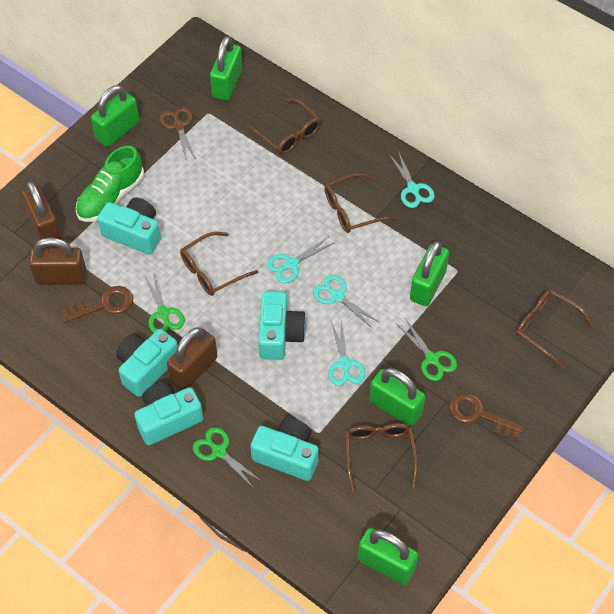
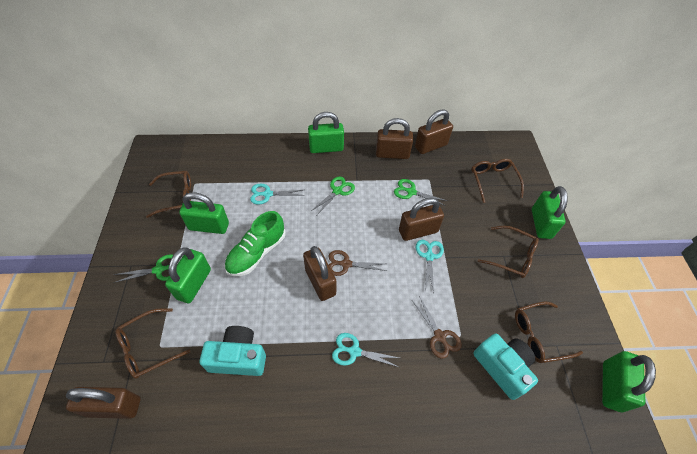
brown key: 2 -> 0
brown padlock: 3 -> 5
brown scissors: 1 -> 2
turquoise camera: 5 -> 2
turquoise scissors: 4 -> 3

